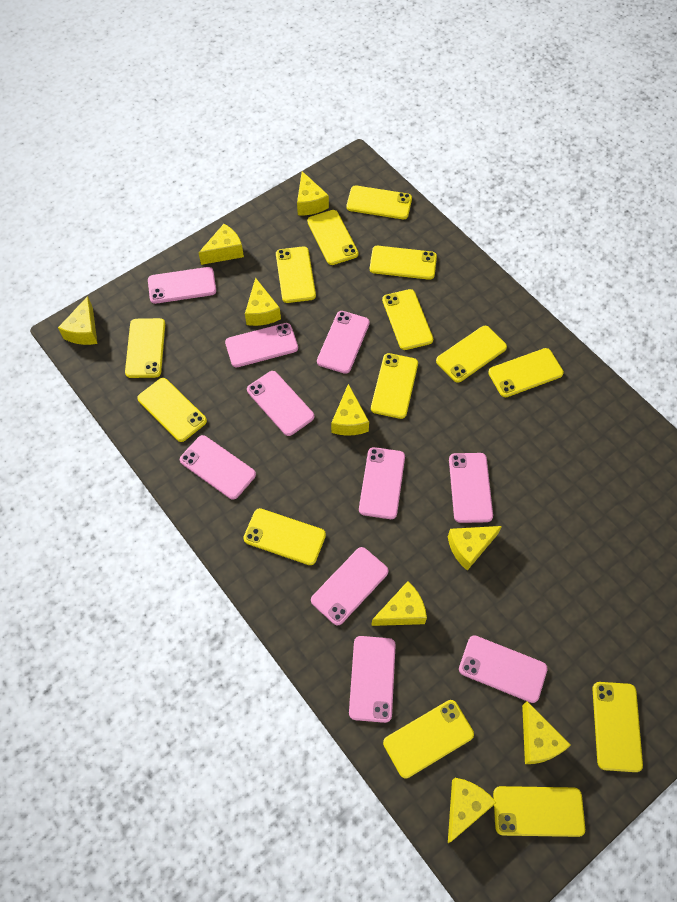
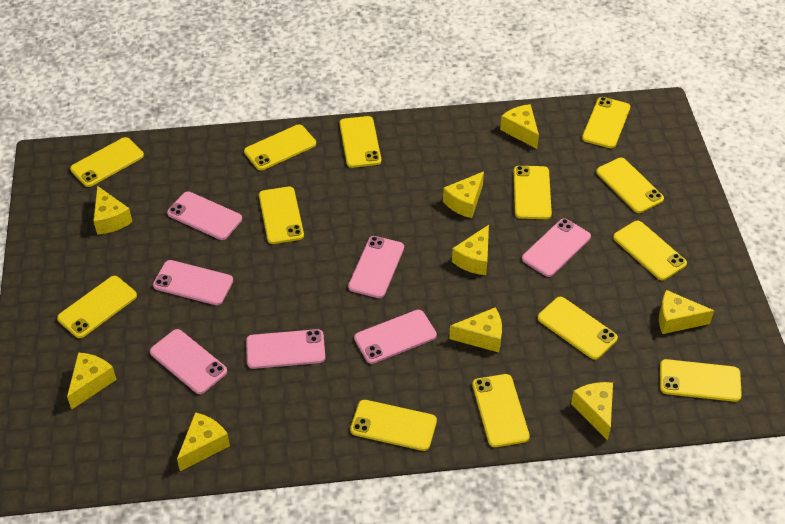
pink phone: 10 -> 7
yellow phone: 14 -> 13

